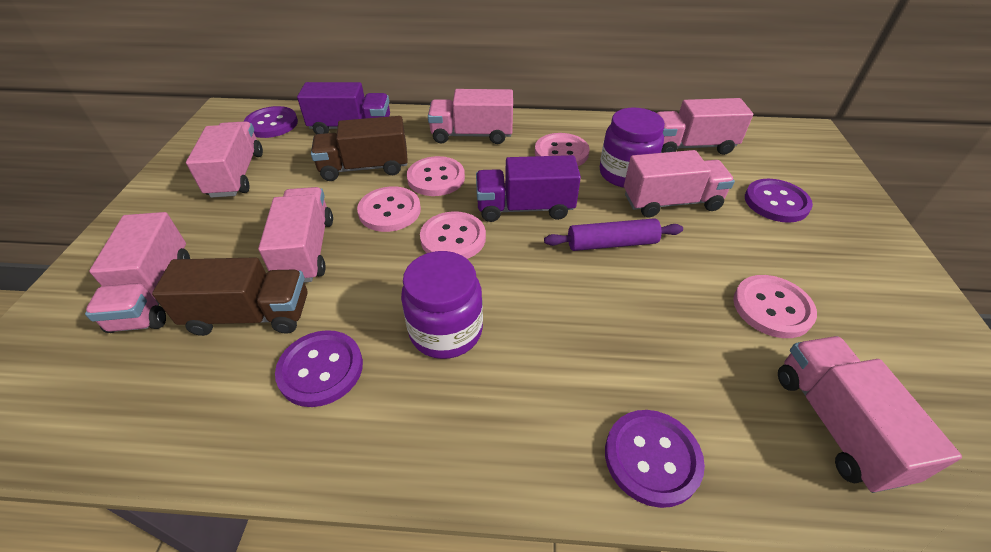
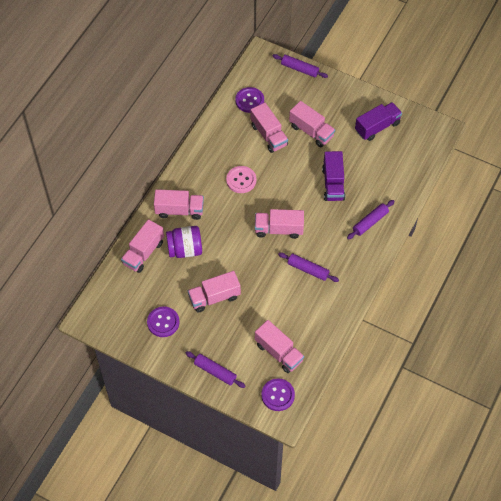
brown truck: 2 -> 0
pink button: 5 -> 1
purple button: 4 -> 3
purple jar: 2 -> 1
purple rolling pin: 1 -> 4

